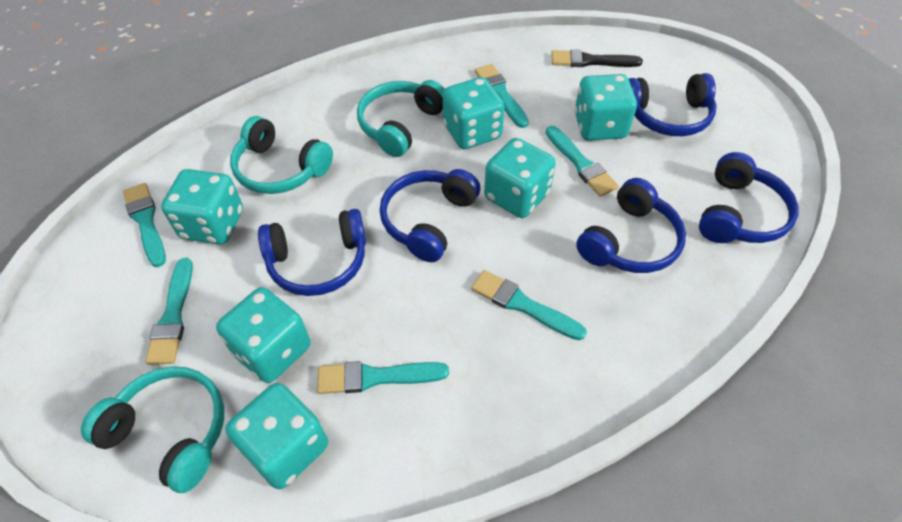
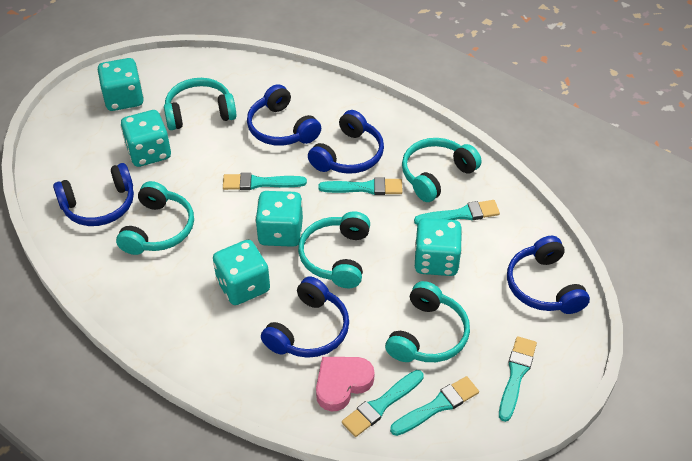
black brush: 1 -> 0
pink heart: 0 -> 1
turquoise dice: 6 -> 5
turquoise headphones: 3 -> 5

